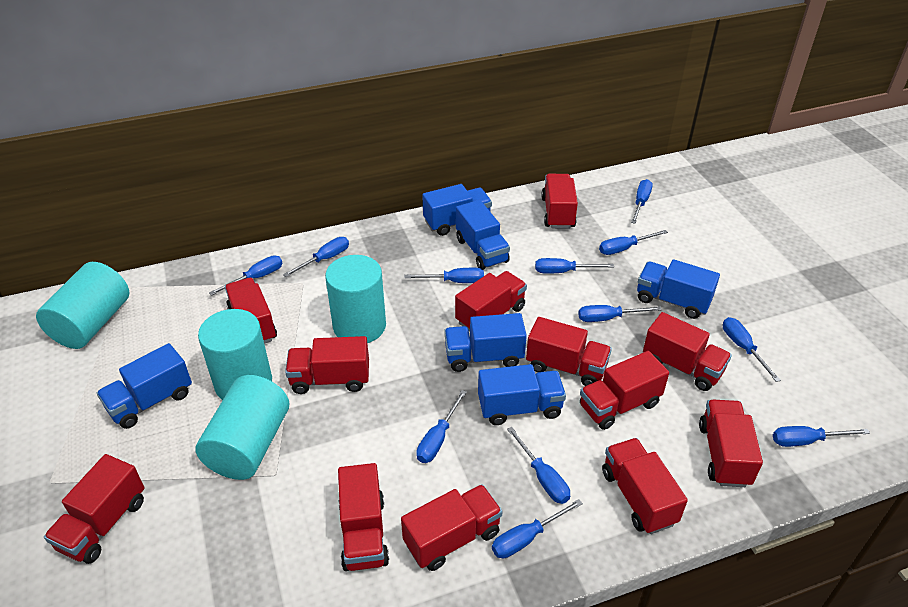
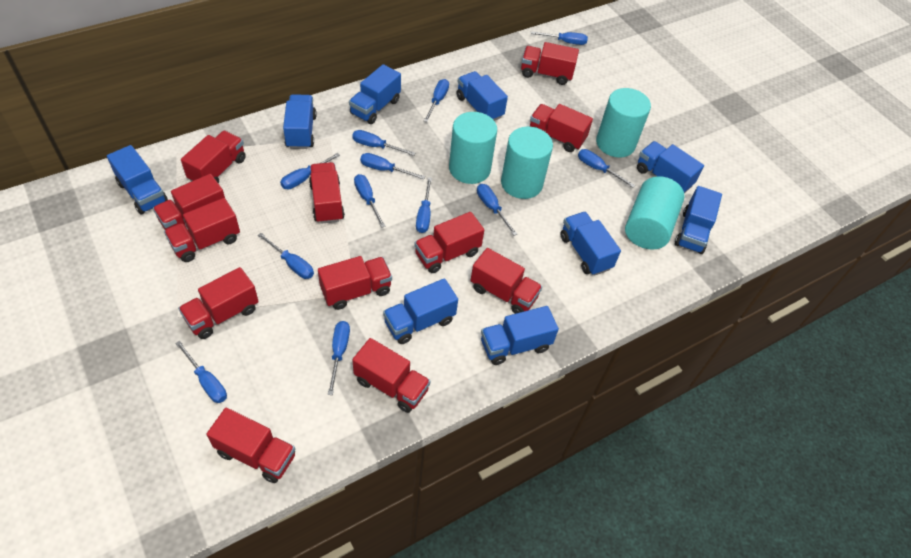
blue truck: 6 -> 9

